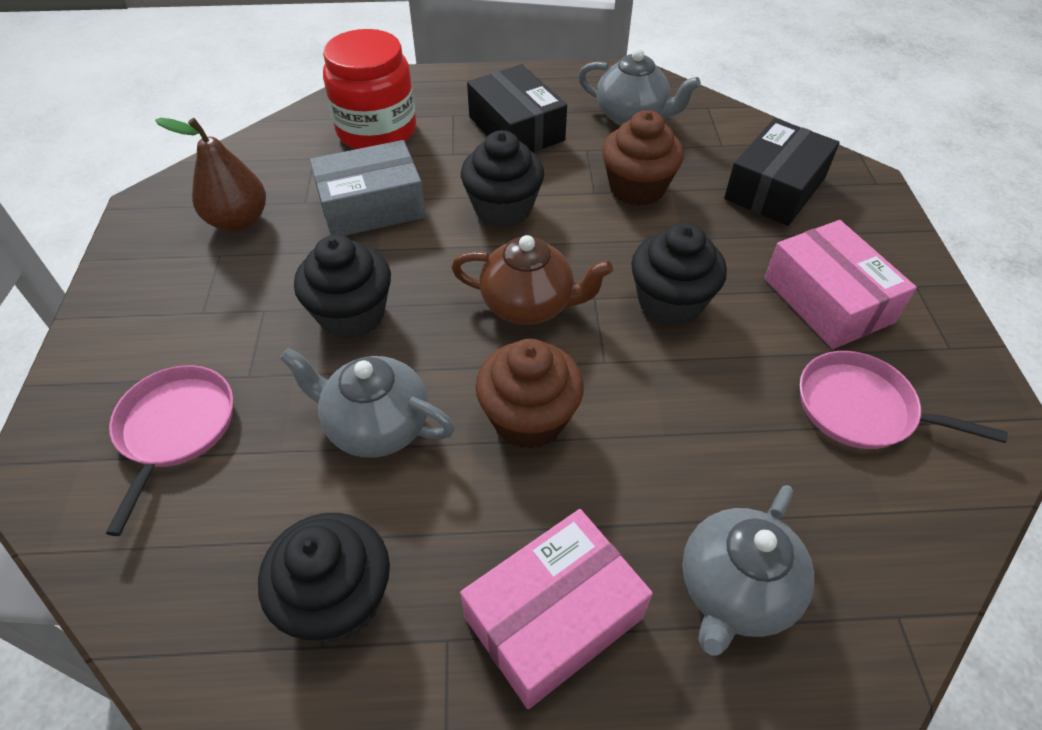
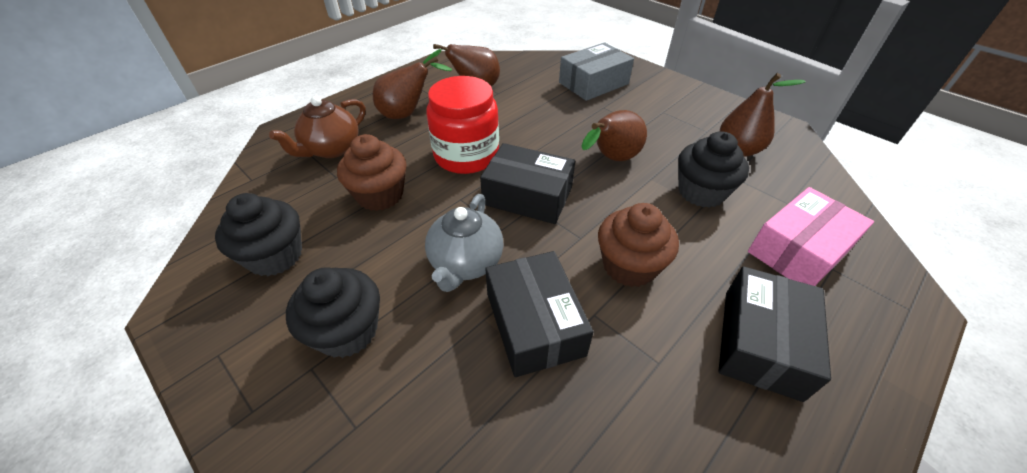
black box: 2 -> 3
black cupcake: 4 -> 3
brown pear: 1 -> 4
grey teapot: 3 -> 1
pink box: 2 -> 1
pink pan: 2 -> 0

